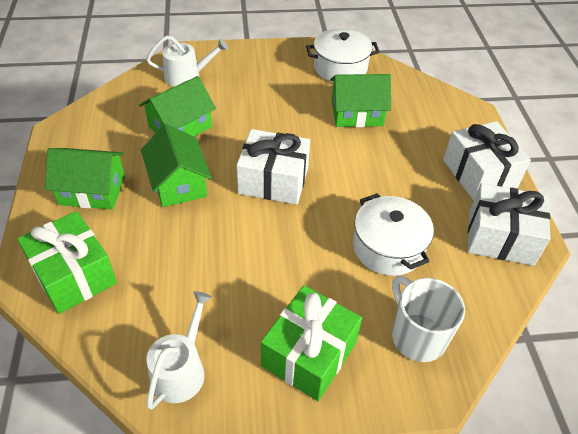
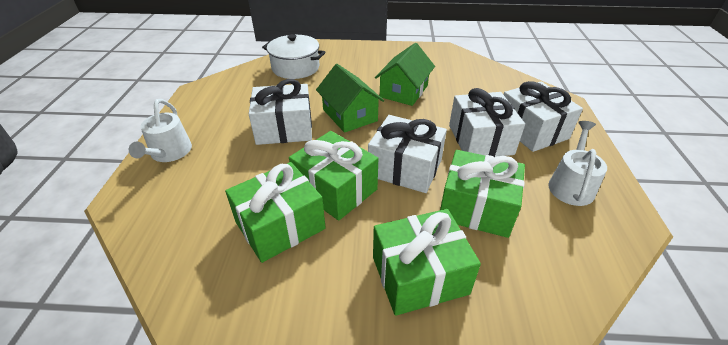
green gift: 2 -> 4
green house: 4 -> 2
white gift: 3 -> 4
white mug: 1 -> 0
white pot: 2 -> 1

